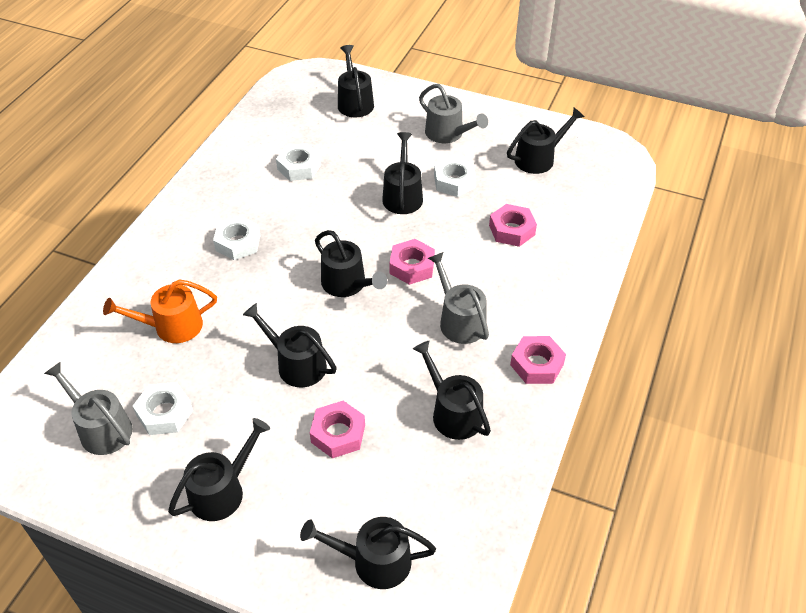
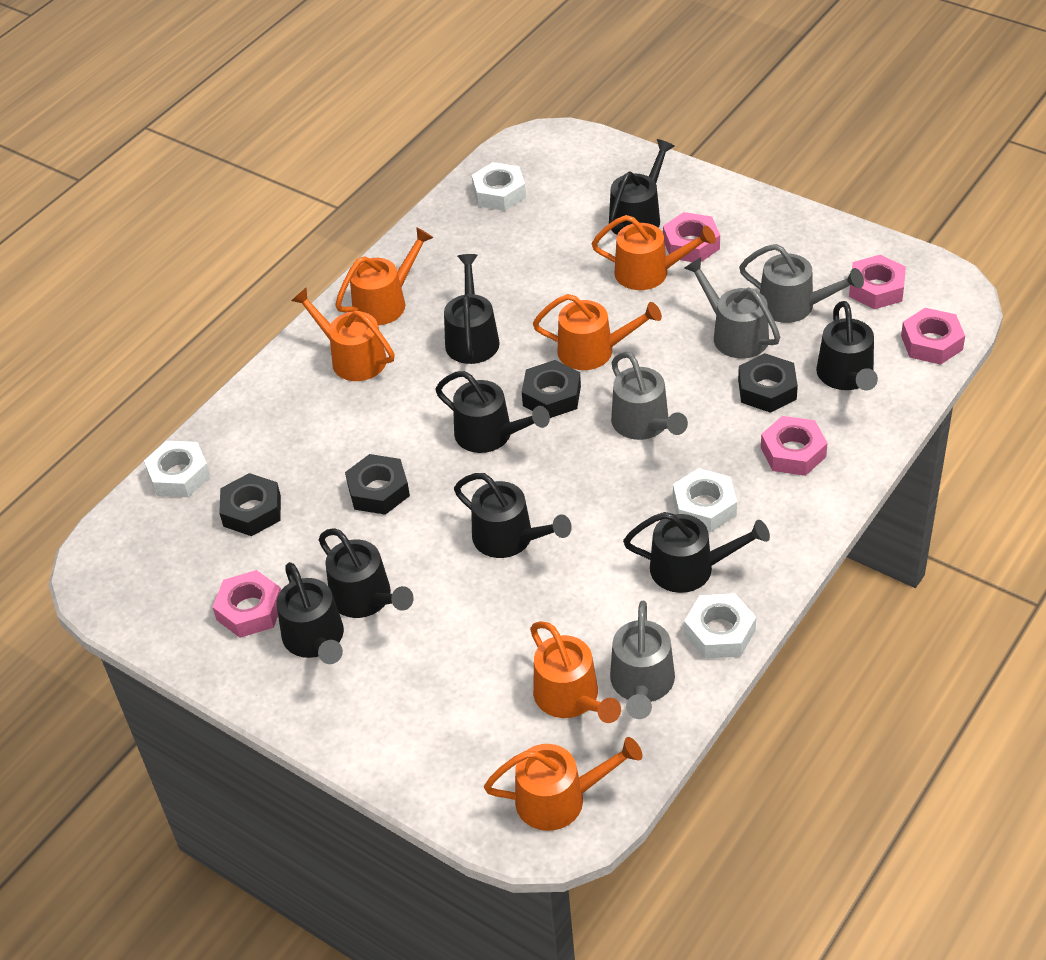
black nut: 0 -> 4
grey watering can: 3 -> 4
orange watering can: 1 -> 6
pink nut: 4 -> 5

